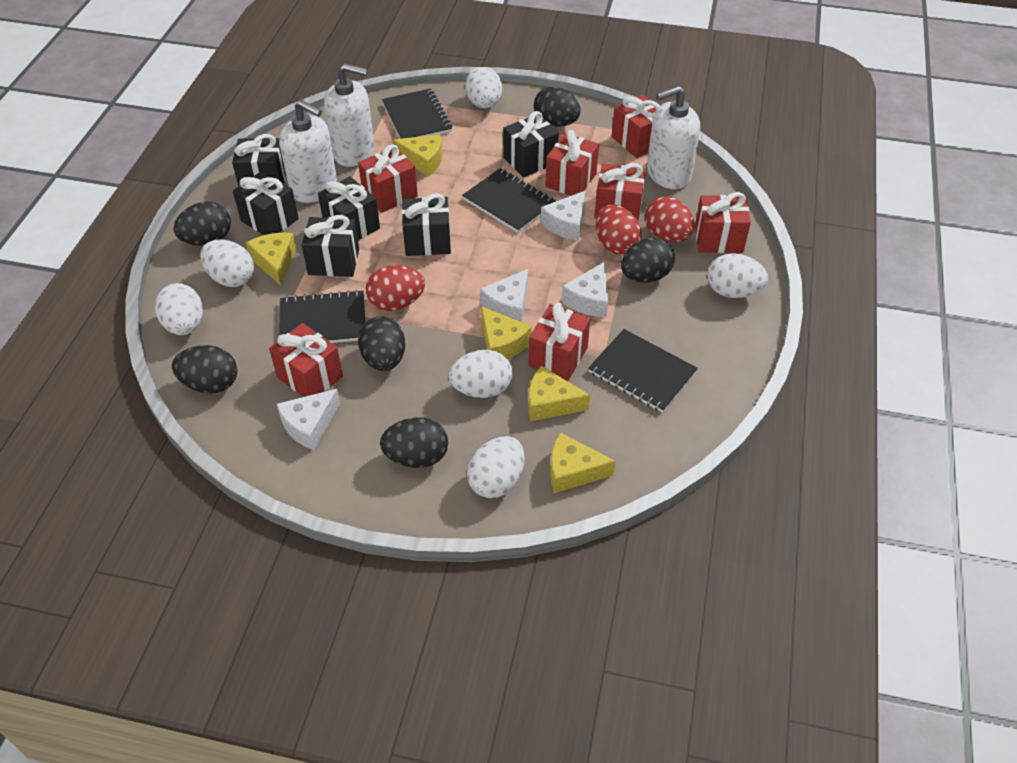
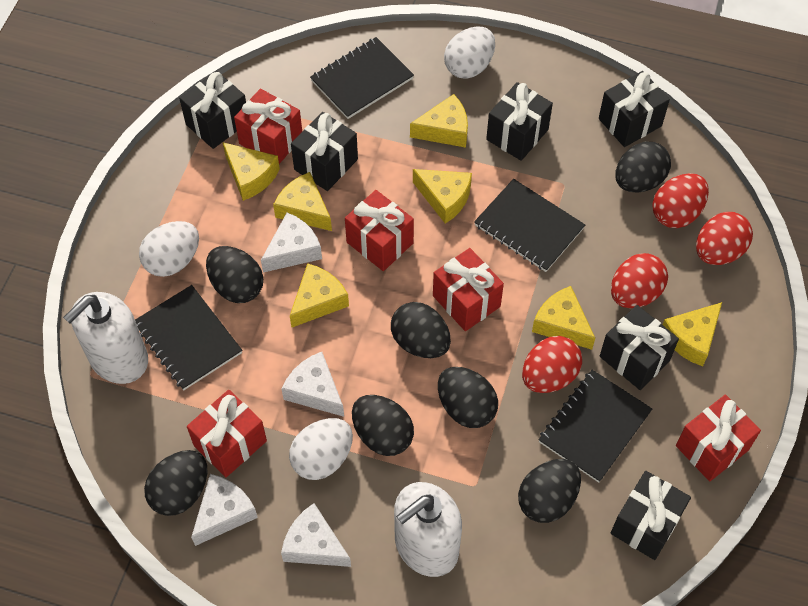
black egg: 6 -> 7
red egg: 3 -> 4
red gift: 7 -> 5
white egg: 6 -> 3
white soap dispenser: 3 -> 2
yellow cheese: 5 -> 7

